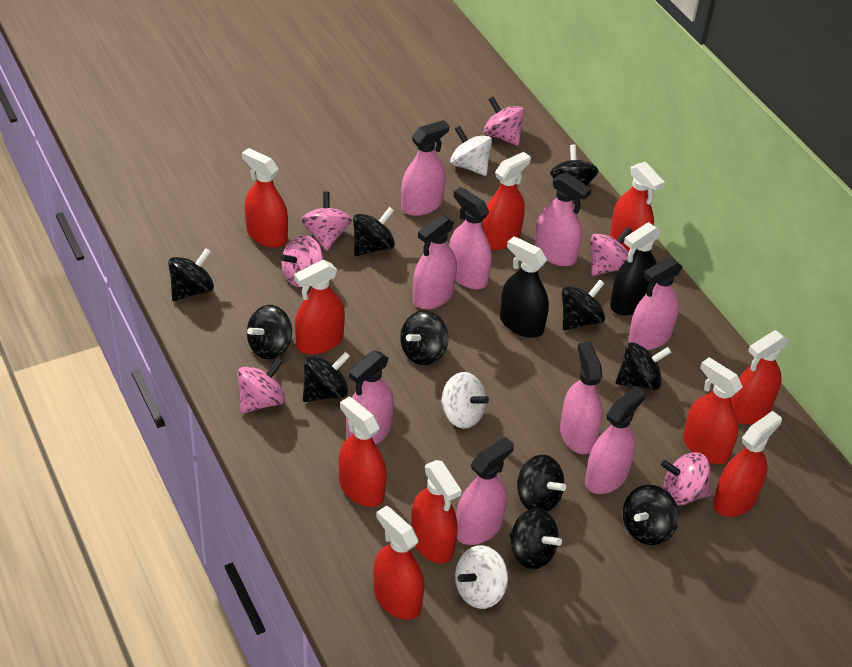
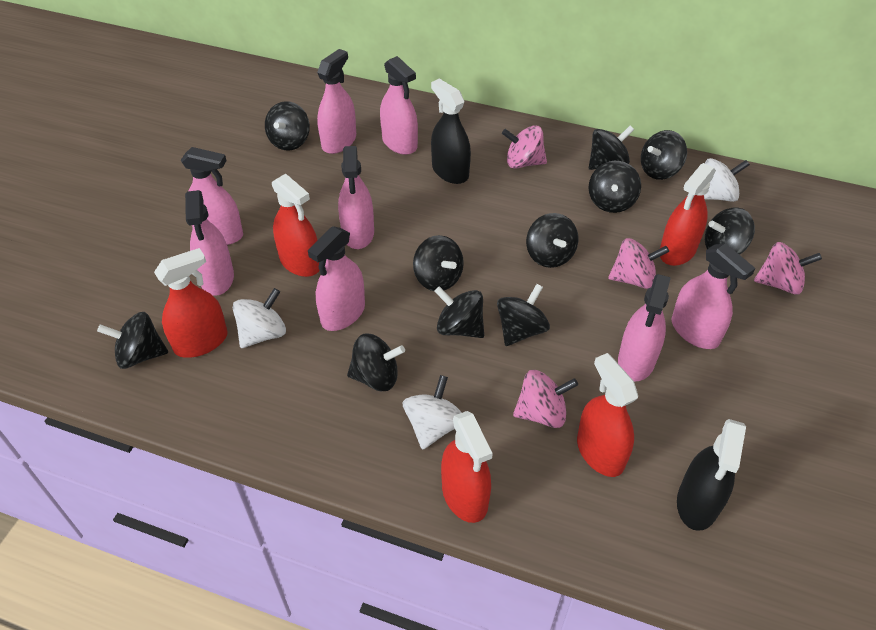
pink spinning top: 6 -> 4
pink spray bottle: 9 -> 8
red spray bottle: 10 -> 5

